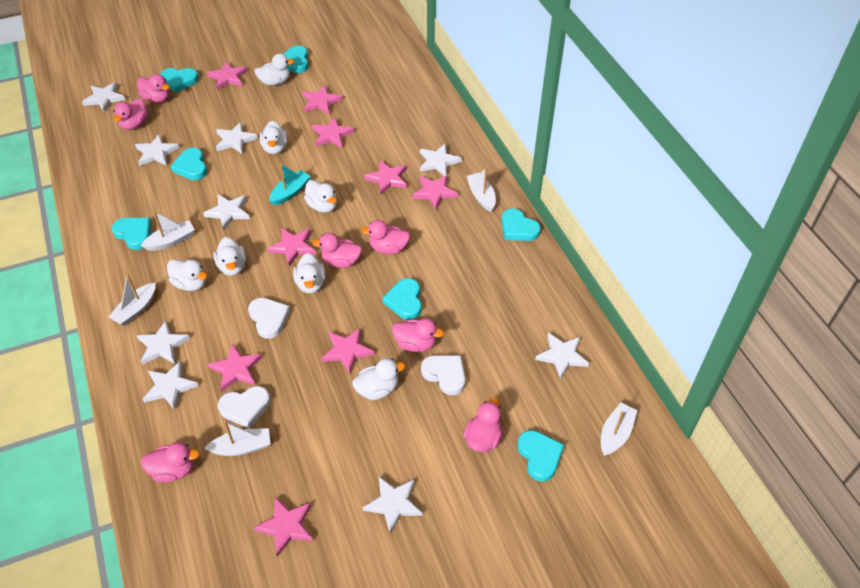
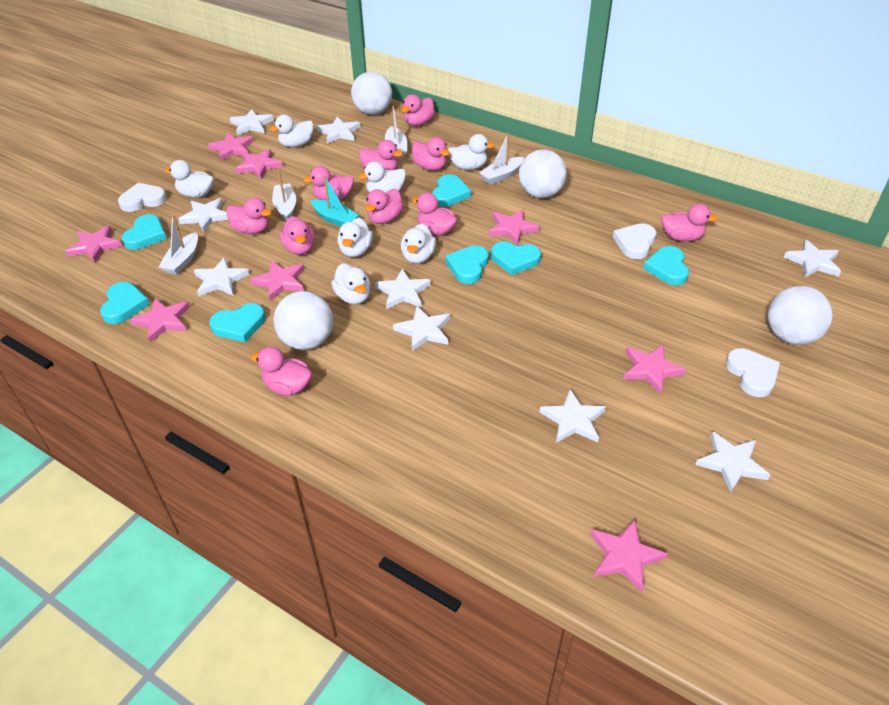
pink duck: 7 -> 10
pink star: 9 -> 8
white ball: 0 -> 4
white boat: 5 -> 4

